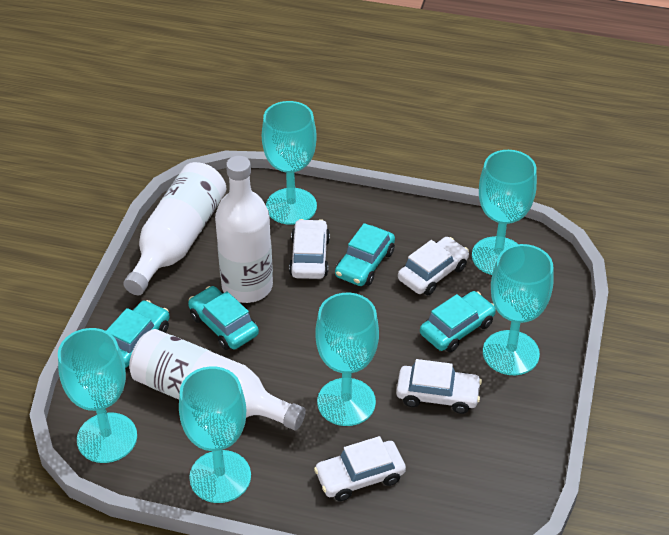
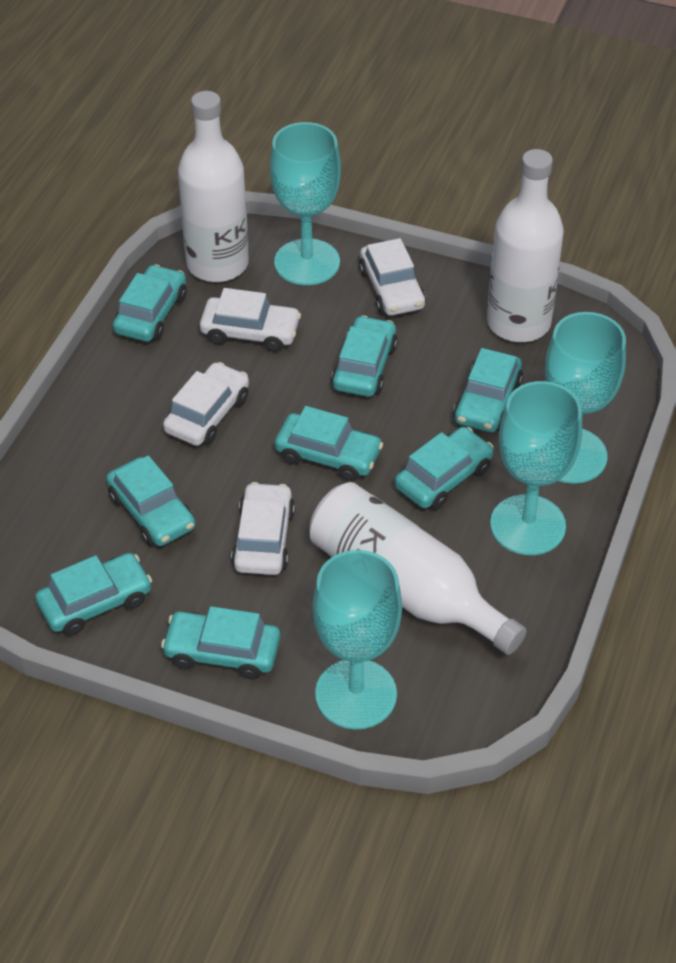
turquoise car: 4 -> 8
turquoise goblet: 6 -> 4

